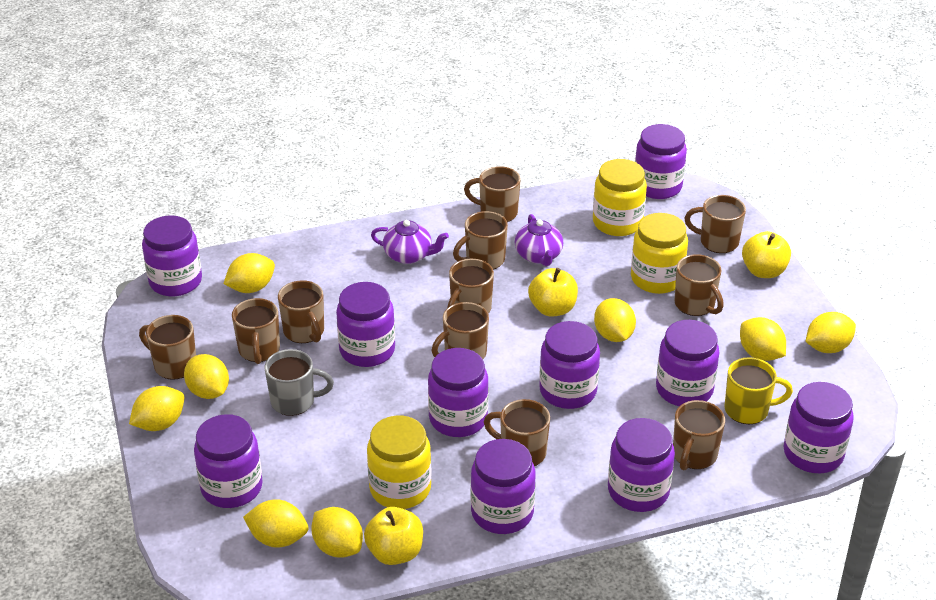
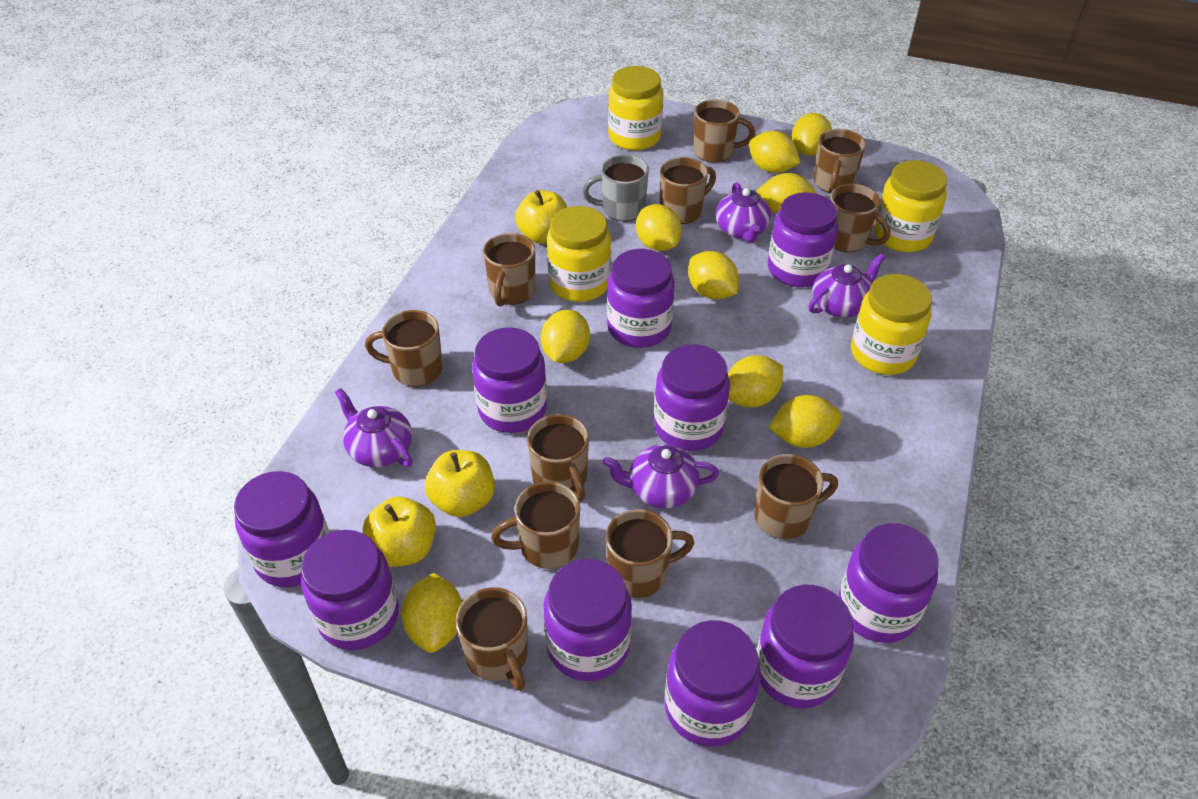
purple teapot: 2 -> 4
yellow jar: 3 -> 4
yellow lemon: 8 -> 9
yellow mug: 1 -> 0

